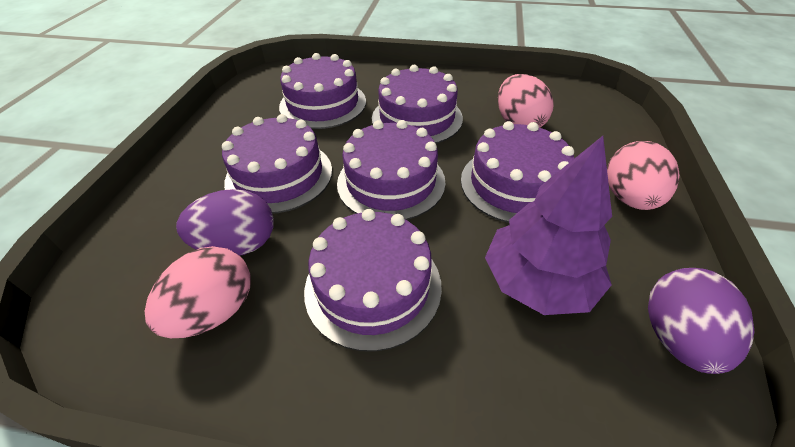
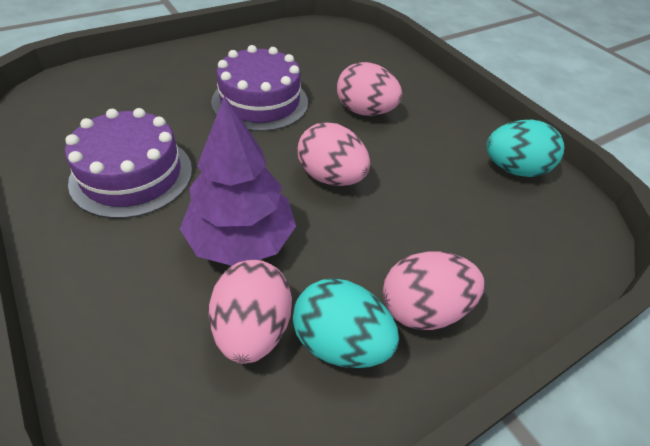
pink egg: 3 -> 4
purple cake: 6 -> 2
purple egg: 2 -> 0
turquoise egg: 0 -> 2

